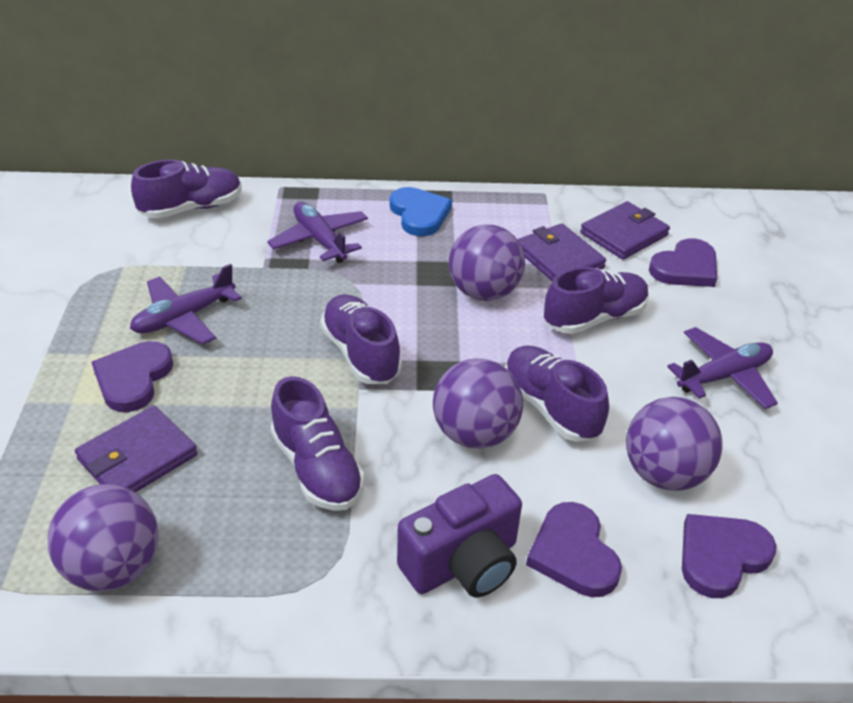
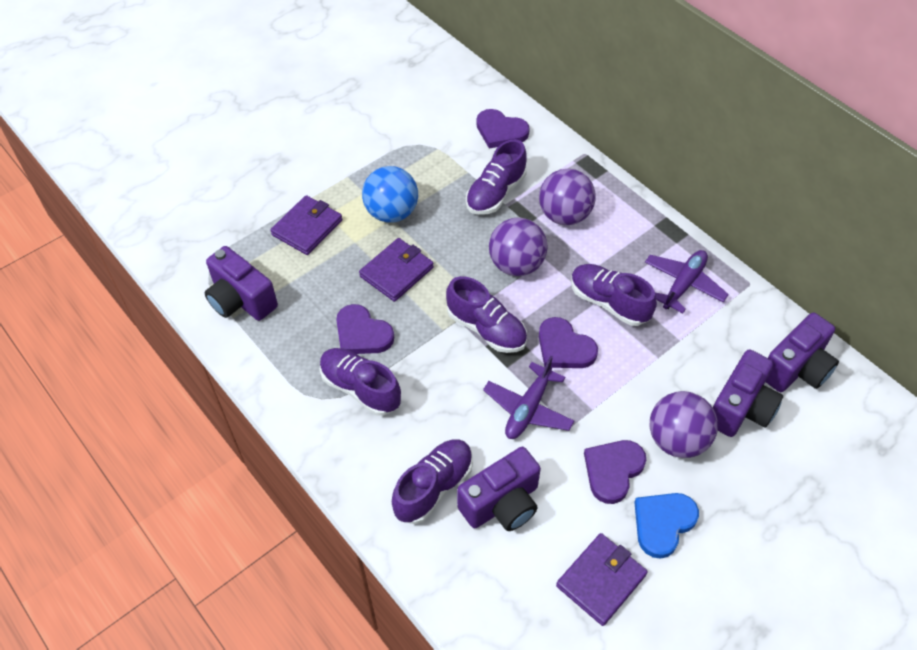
blue ball: 0 -> 1
purple ball: 4 -> 3
purple camera: 1 -> 4
purple plane: 3 -> 2

